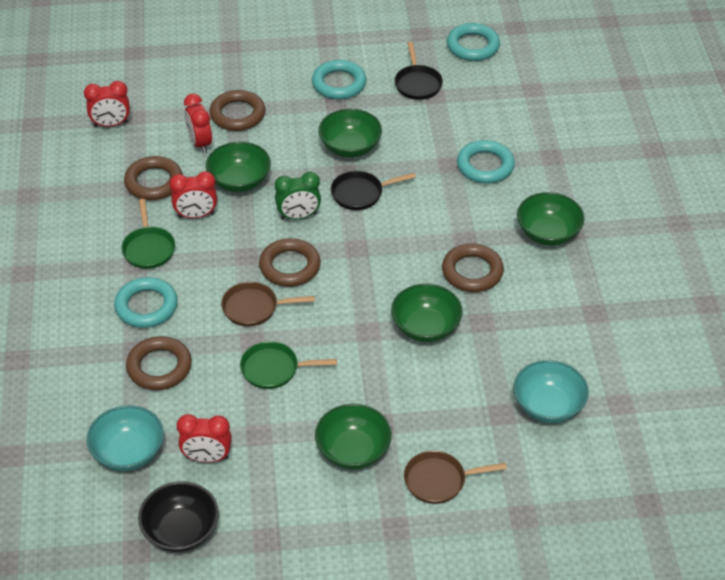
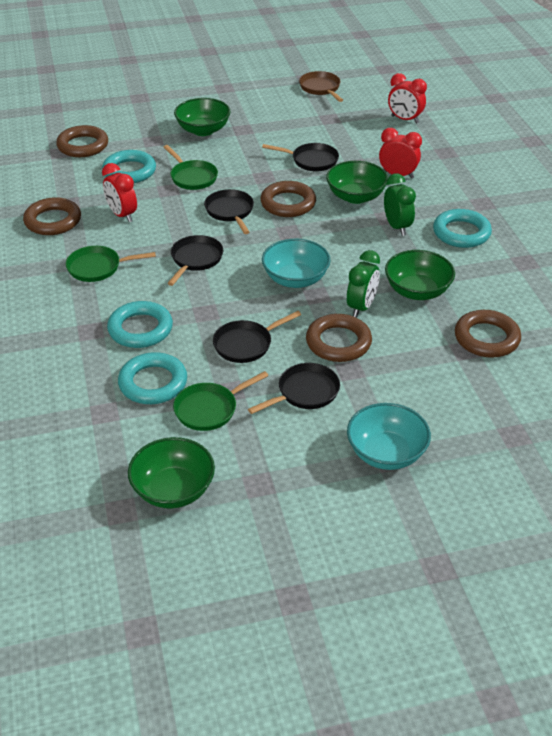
black bowl: 1 -> 0
black pan: 2 -> 5
brown pan: 2 -> 1
green bowl: 5 -> 4
green clock: 1 -> 2
green pan: 2 -> 3
red clock: 4 -> 3

